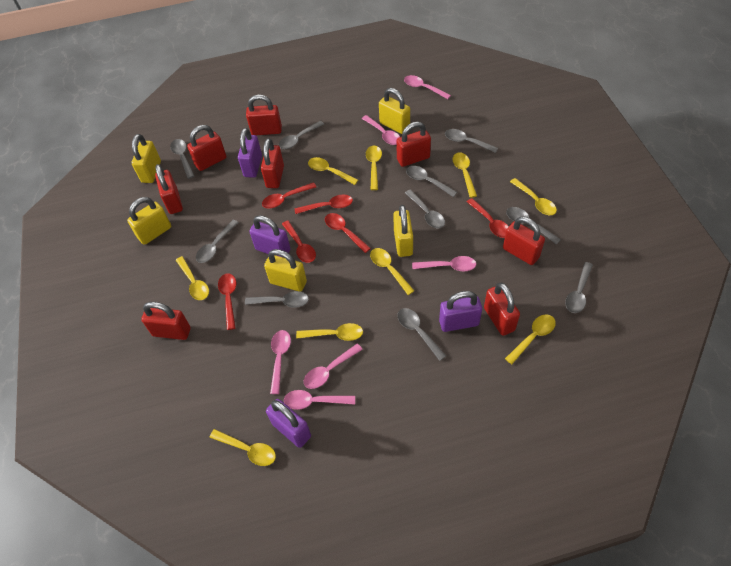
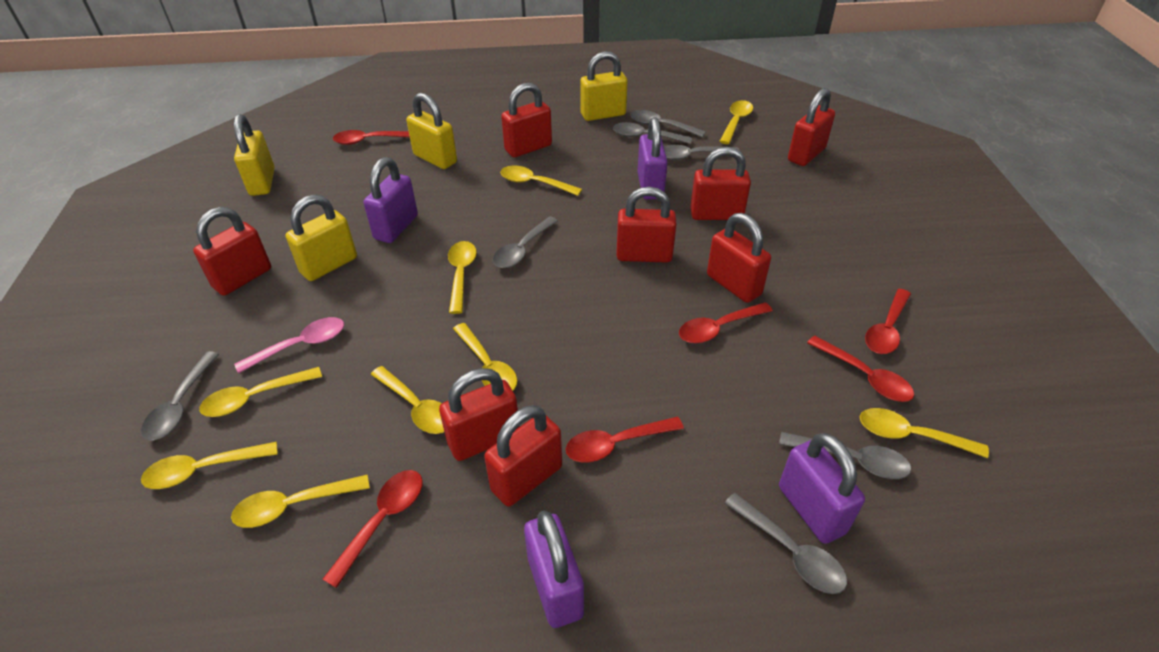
grey spoon: 10 -> 7
pink spoon: 6 -> 1
yellow padlock: 5 -> 4

